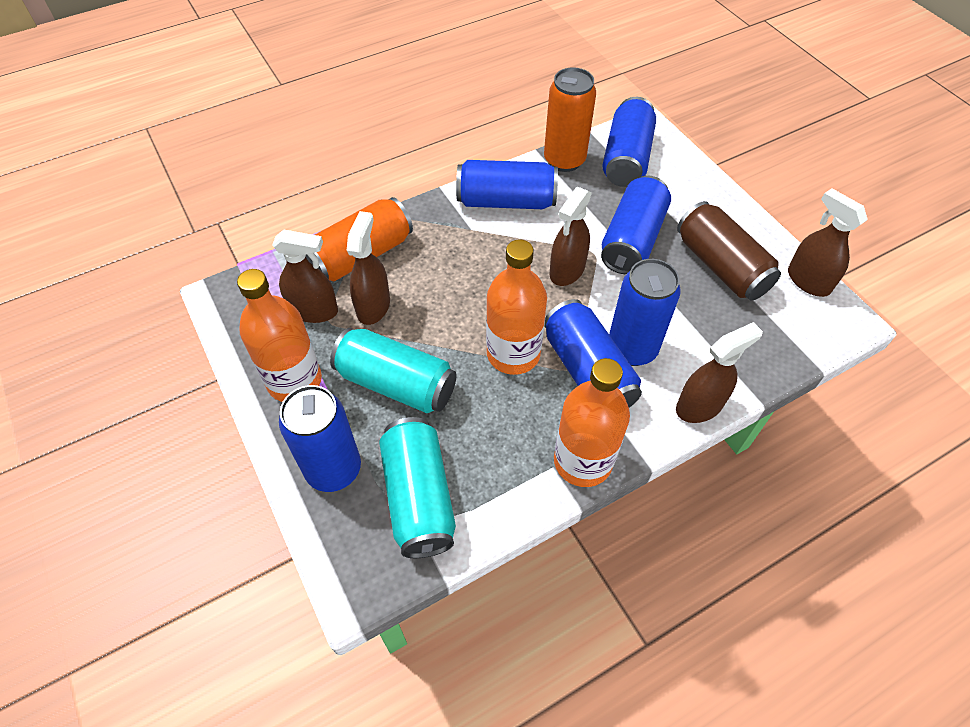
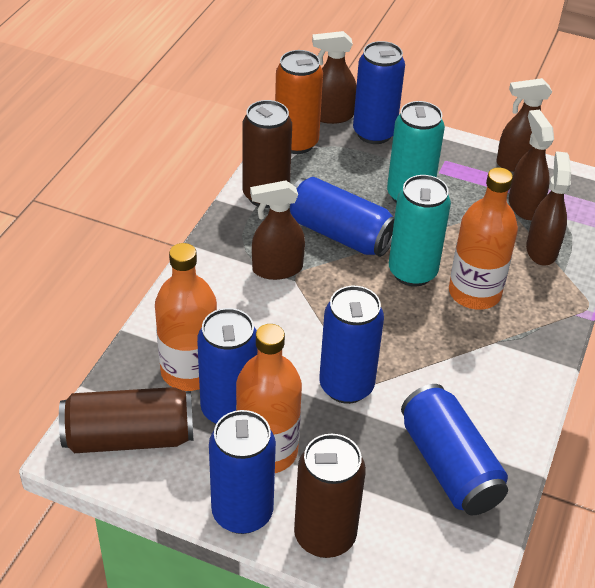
brown can: 1 -> 3
orange can: 2 -> 1

